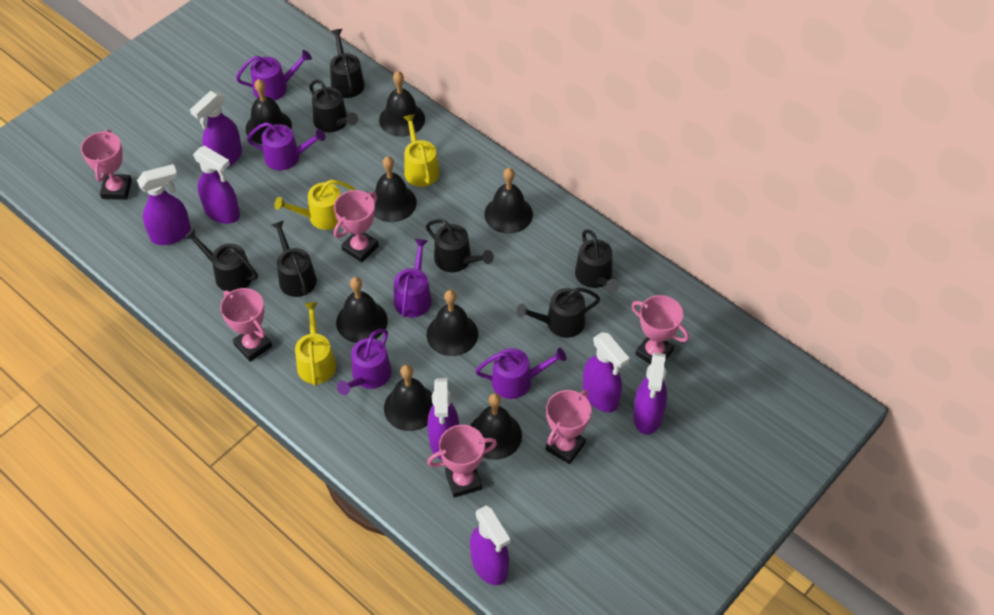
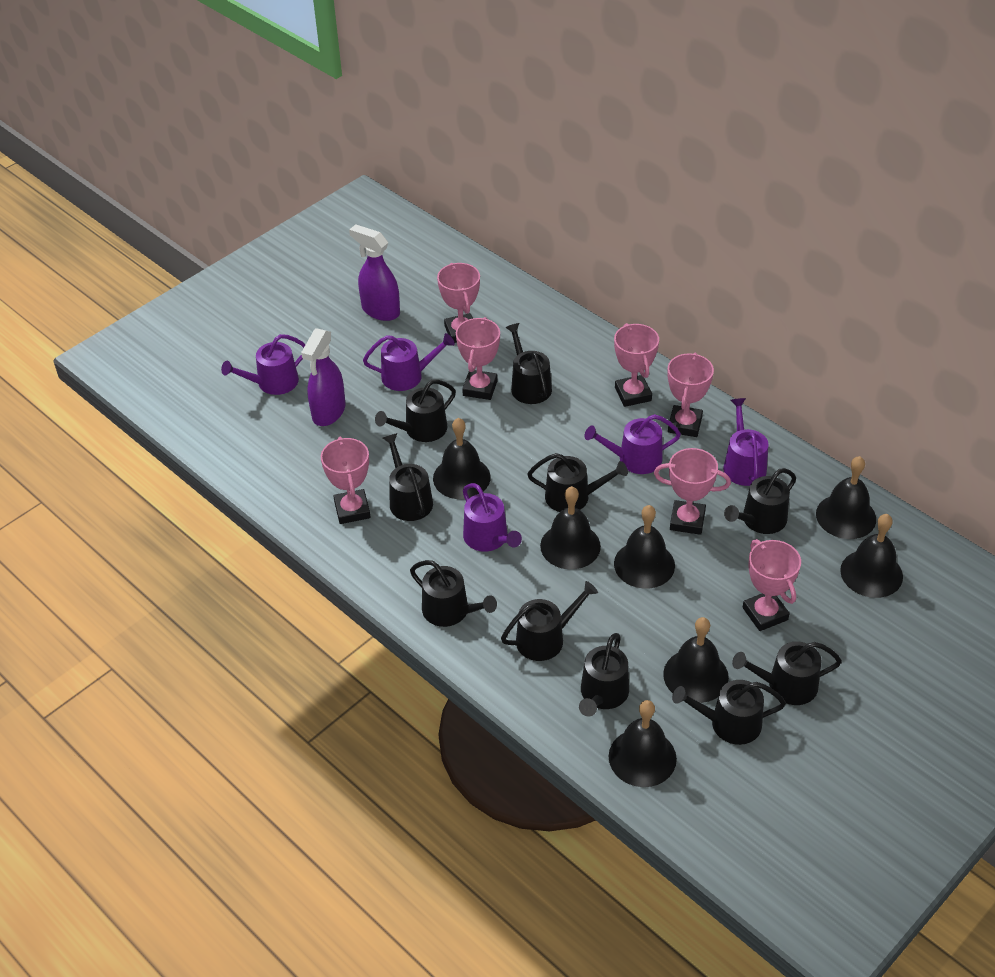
black bell: 8 -> 7
black watering can: 7 -> 10
pink trophy: 6 -> 7
purple spray bottle: 7 -> 2
yellow watering can: 3 -> 0

